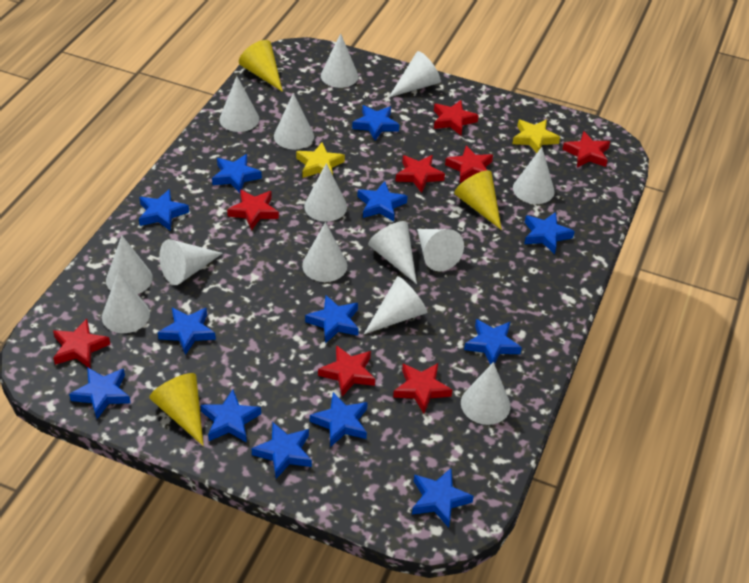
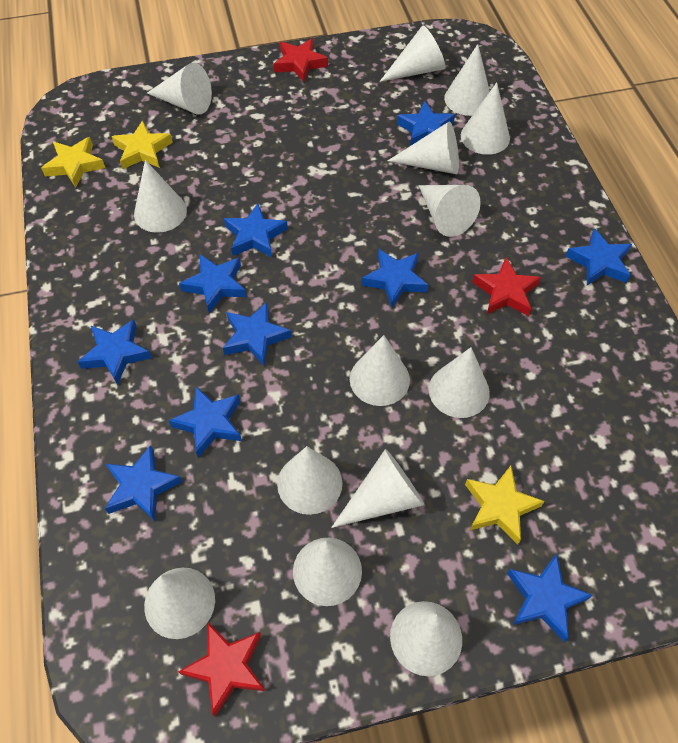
blue star: 13 -> 10
red star: 8 -> 3
yellow cone: 3 -> 0
yellow star: 2 -> 3

